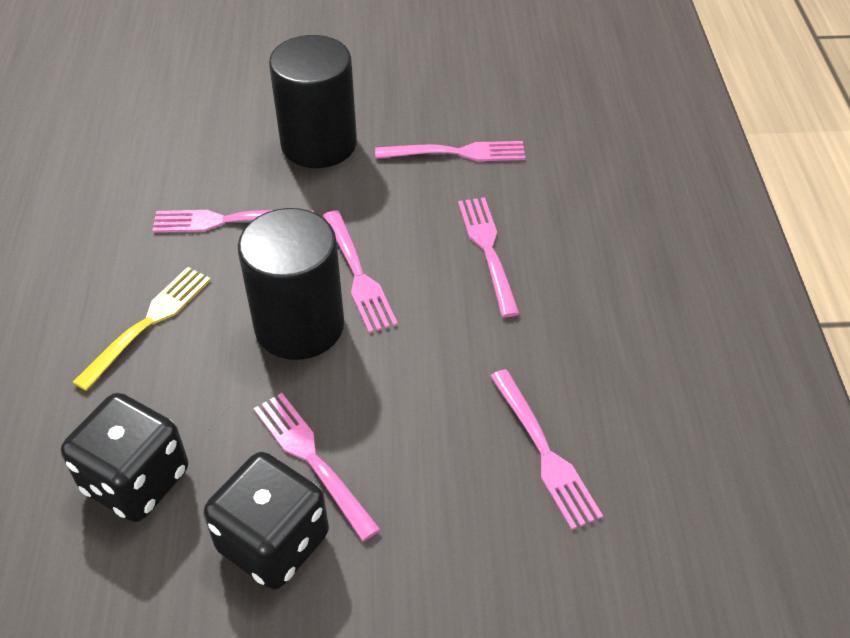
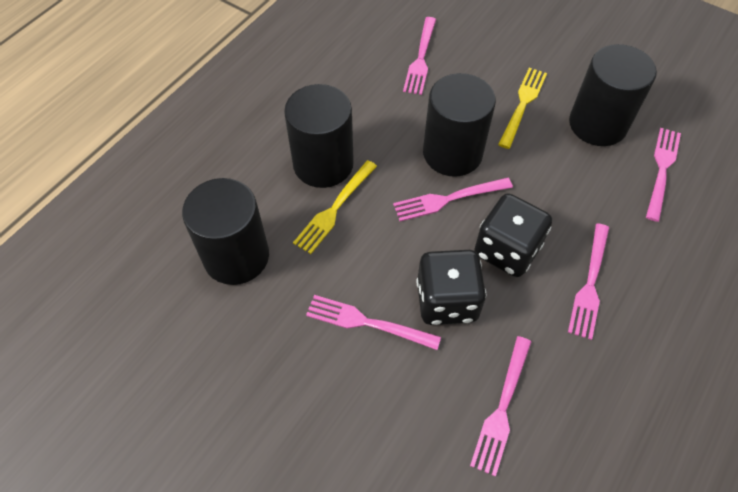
black cylinder: 2 -> 4
yellow fork: 1 -> 2

